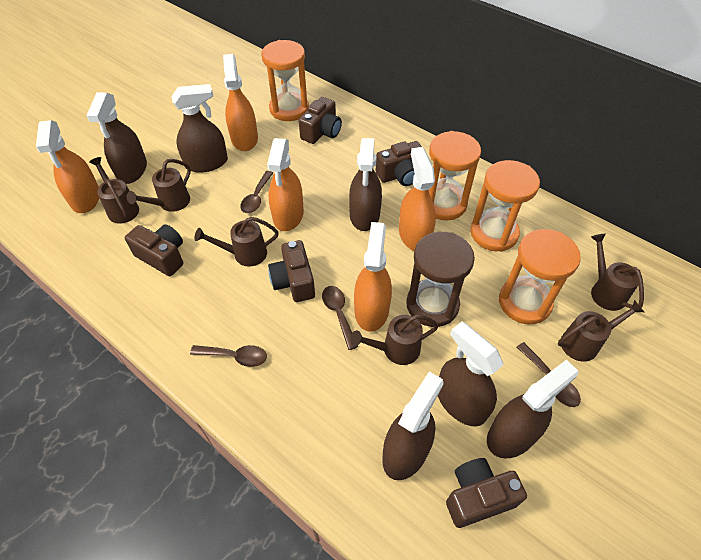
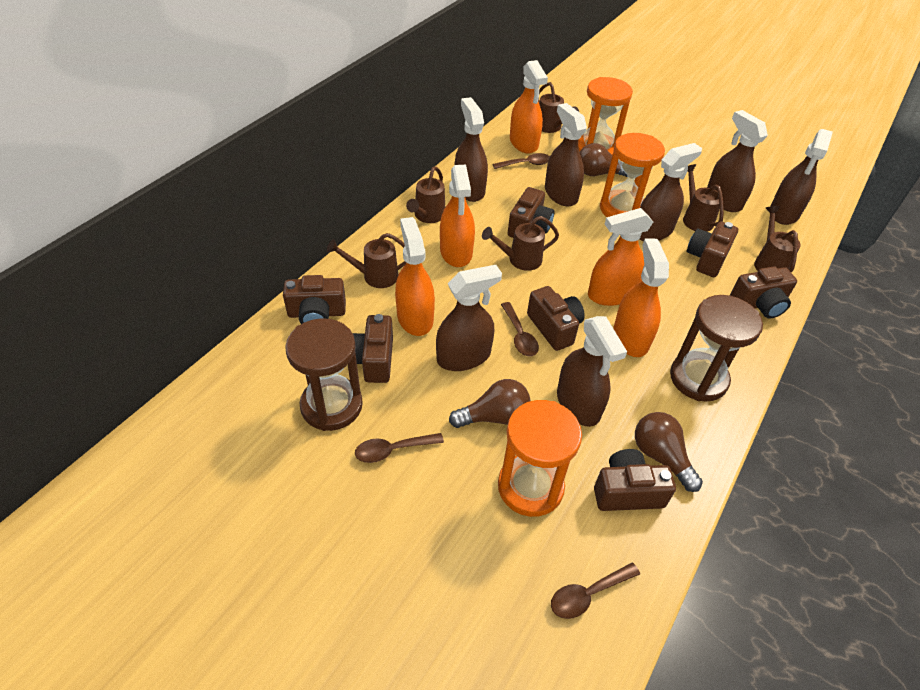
brown camera: 5 -> 7
brown hourglass: 1 -> 2
brown light bulb: 0 -> 3
brown spray bottle: 6 -> 7
orange hourglass: 4 -> 3

